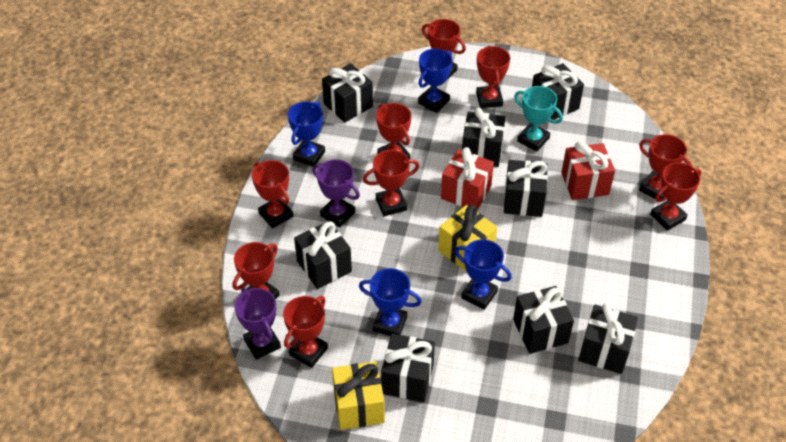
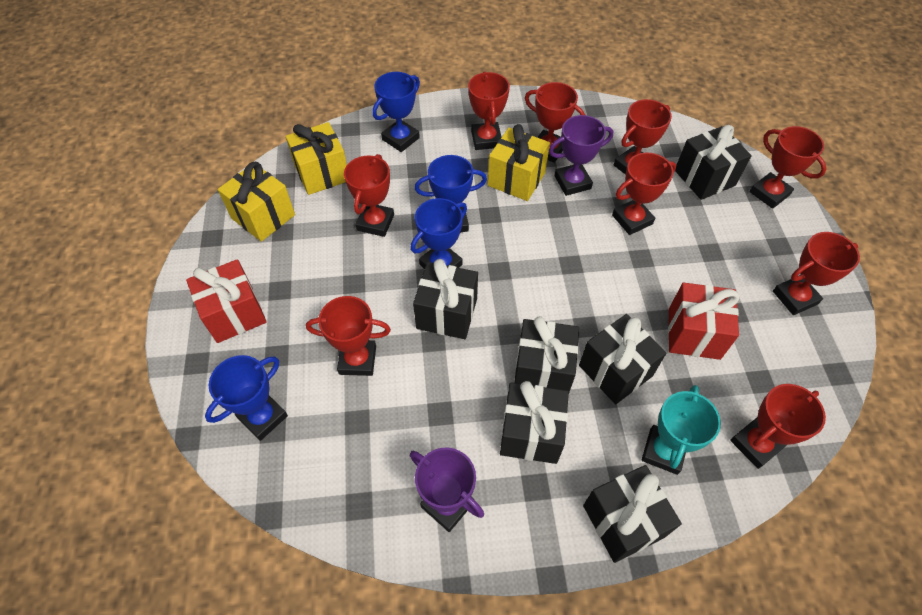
black gift: 8 -> 6
yellow gift: 2 -> 3

